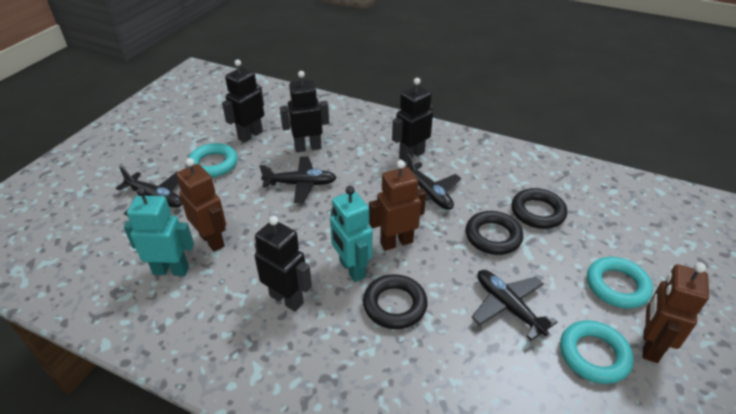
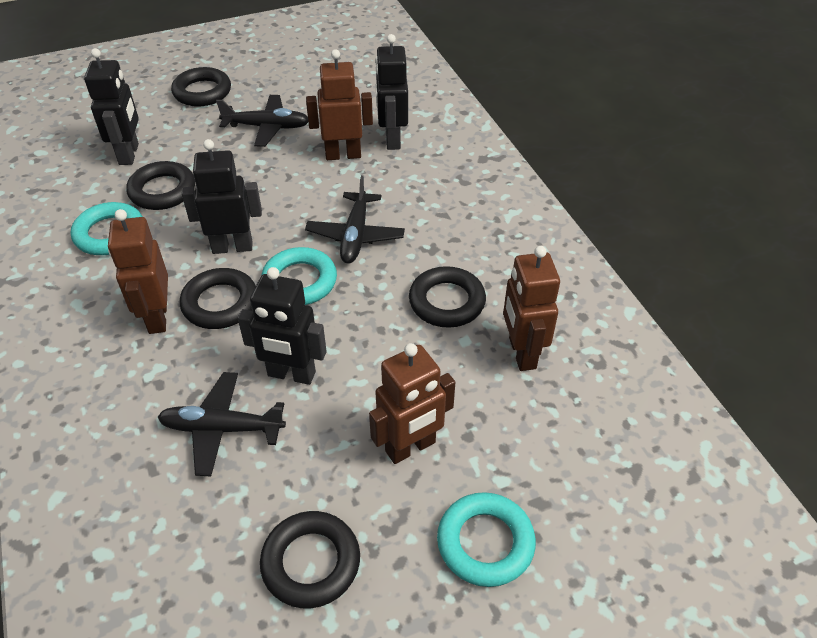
black plane: 4 -> 3
black ring: 3 -> 5
brown robot: 3 -> 4
turquoise robot: 2 -> 0

